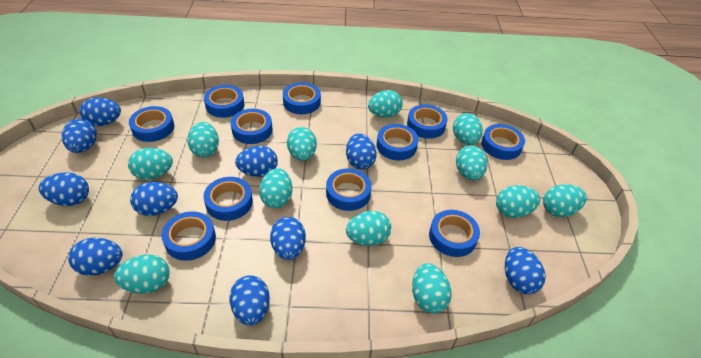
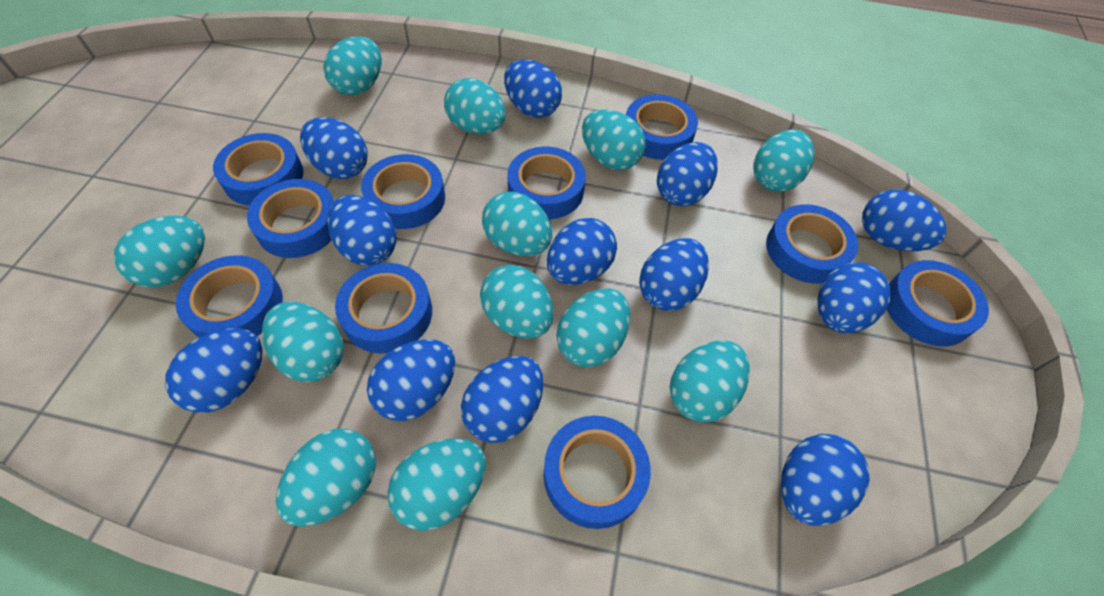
blue egg: 10 -> 12
blue tape: 11 -> 10

